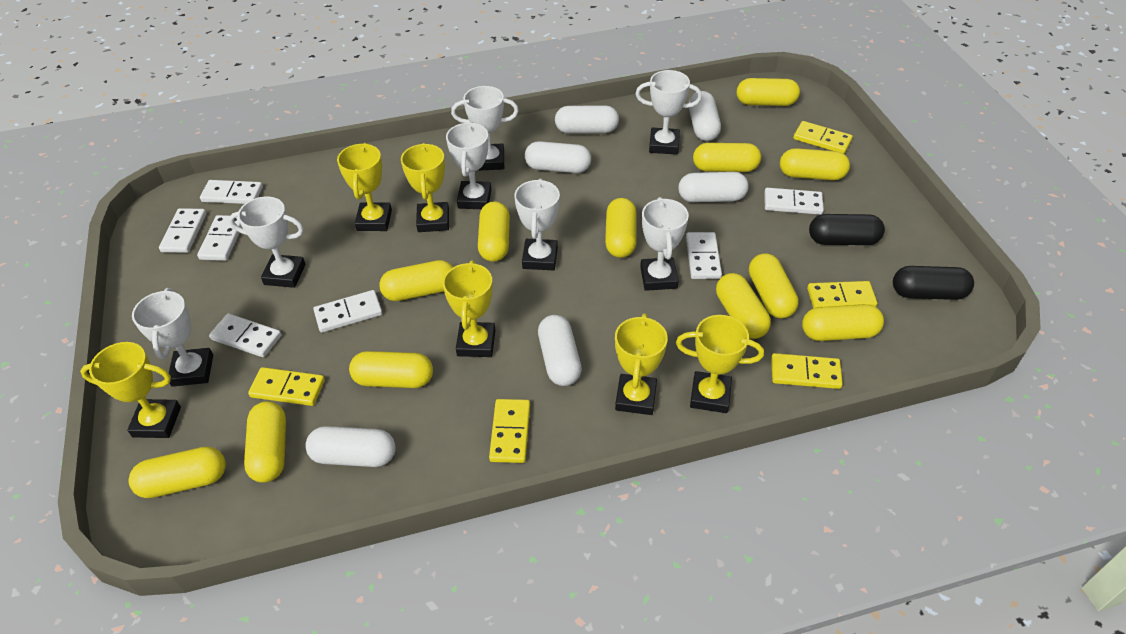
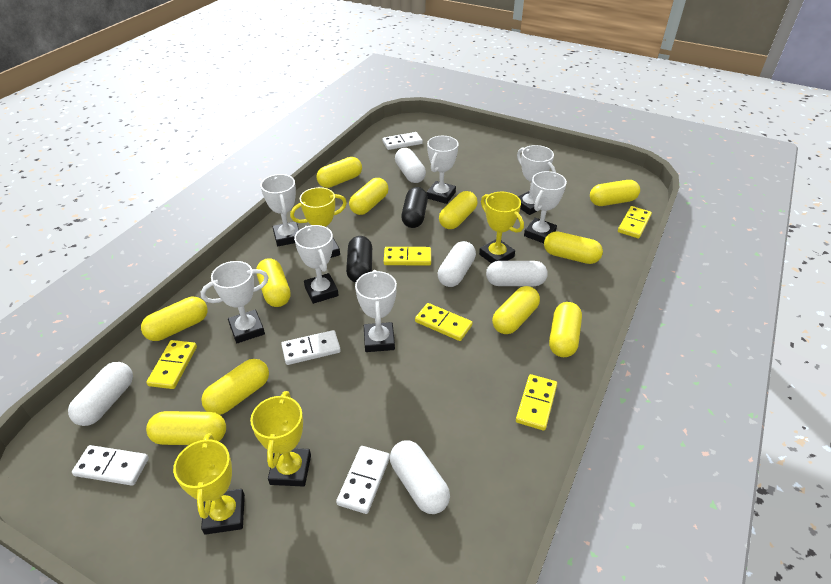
white capsule: 6 -> 5
white domino: 7 -> 4
yellow capsule: 12 -> 11
yellow trophy: 6 -> 4

